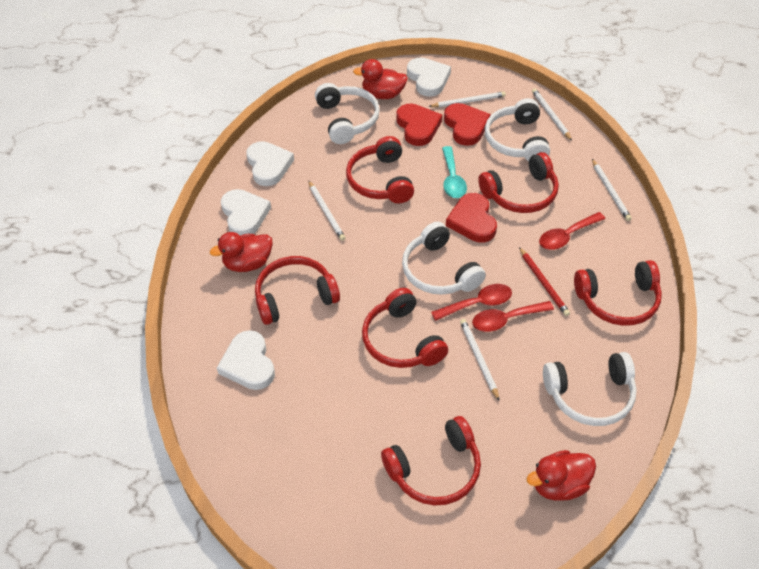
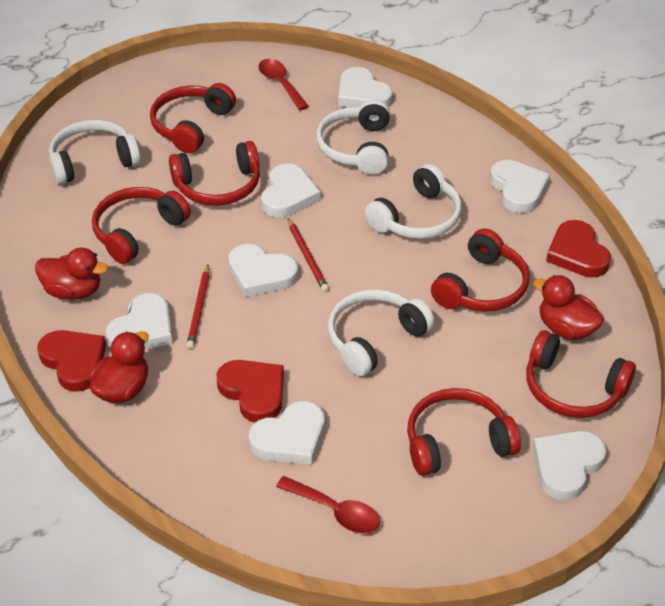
red pencil: 1 -> 2
red spoon: 3 -> 2
turquoise spoon: 1 -> 0
white heart: 4 -> 7
white pencil: 5 -> 0

